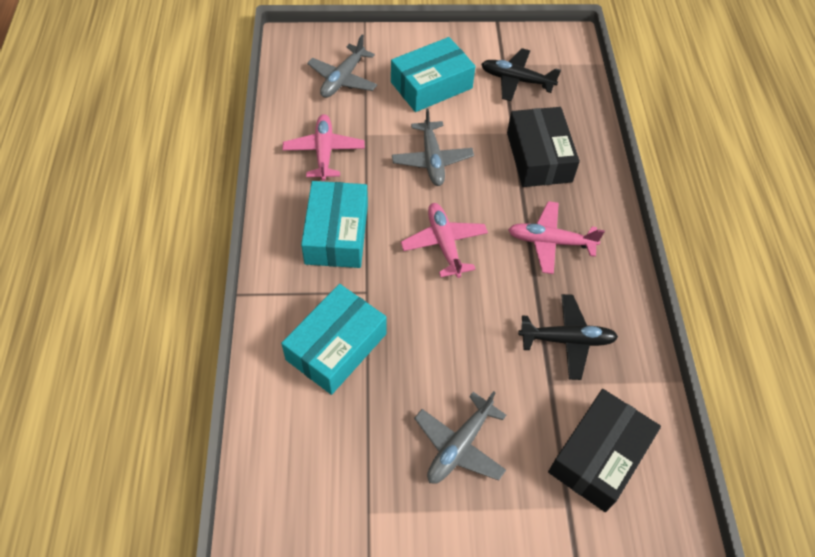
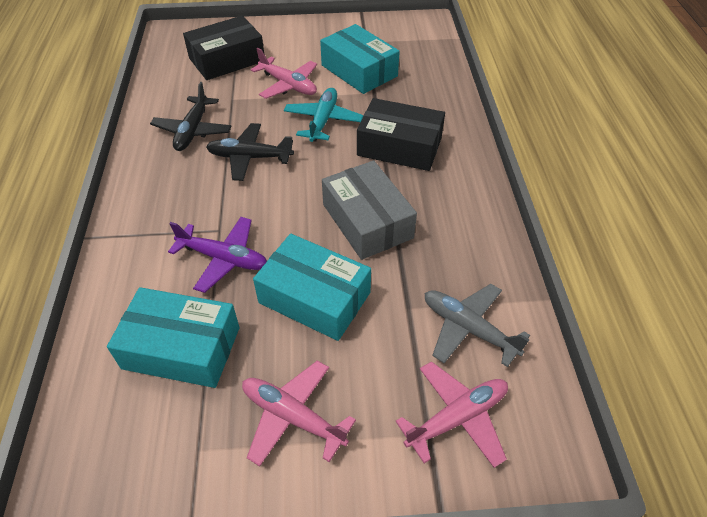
grey box: 0 -> 1
grey plane: 3 -> 1
purple plane: 0 -> 1
turquoise plane: 0 -> 1

